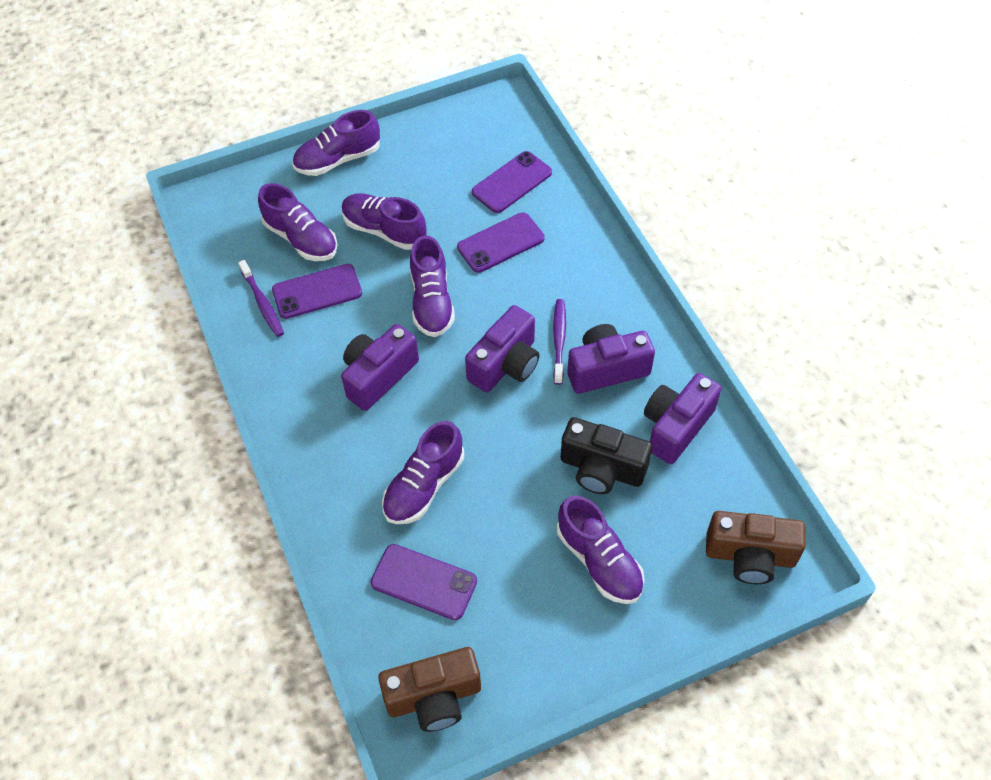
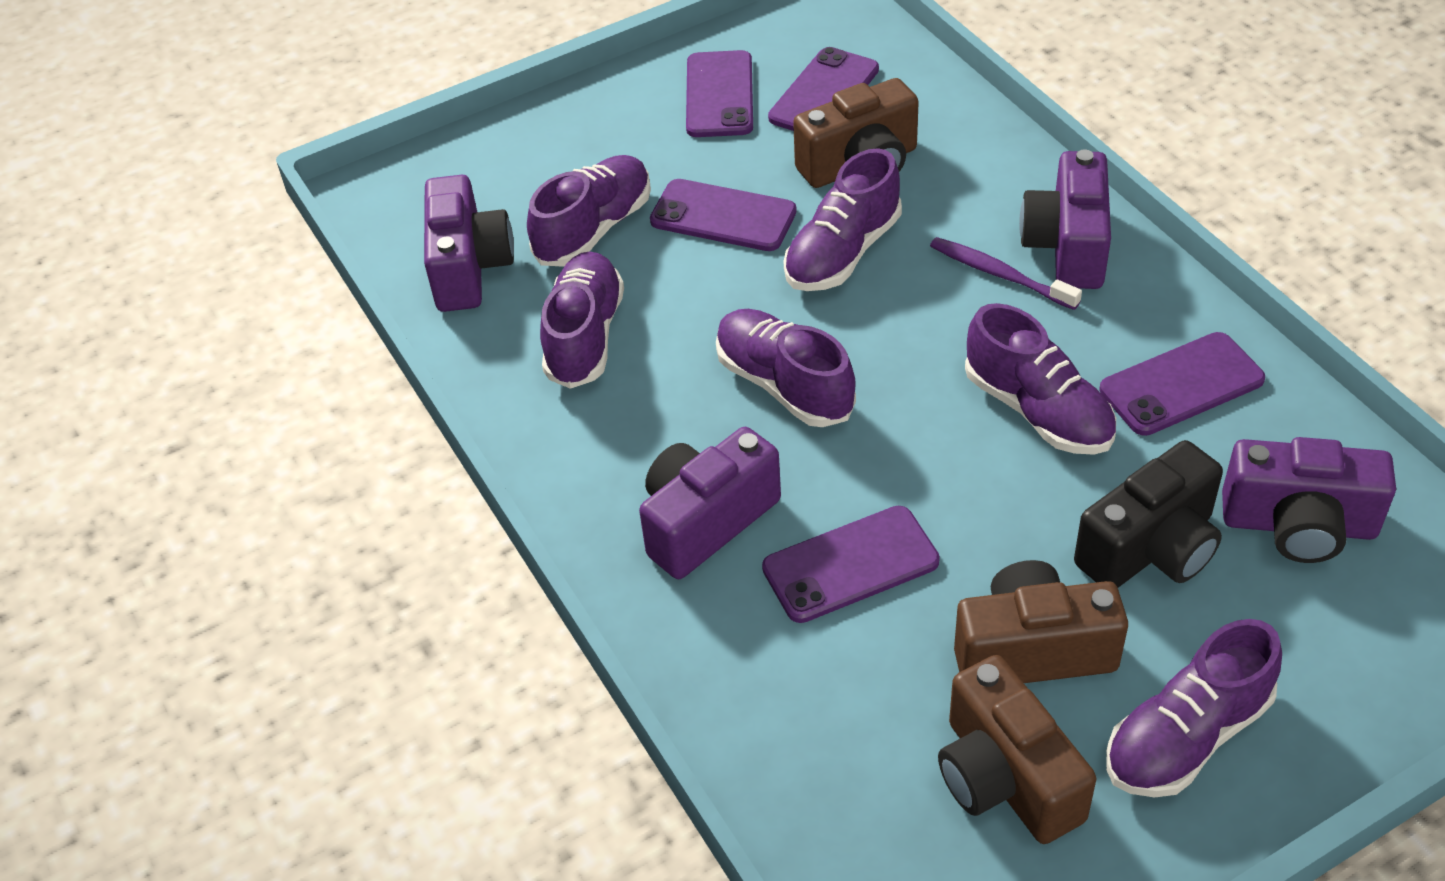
brown camera: 2 -> 3
purple phone: 4 -> 5
purple toothbrush: 2 -> 1

